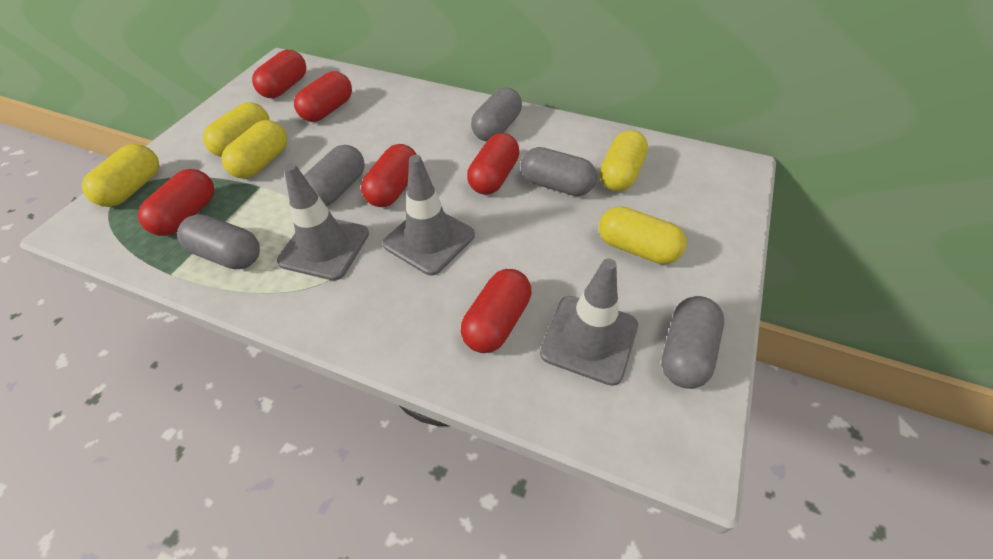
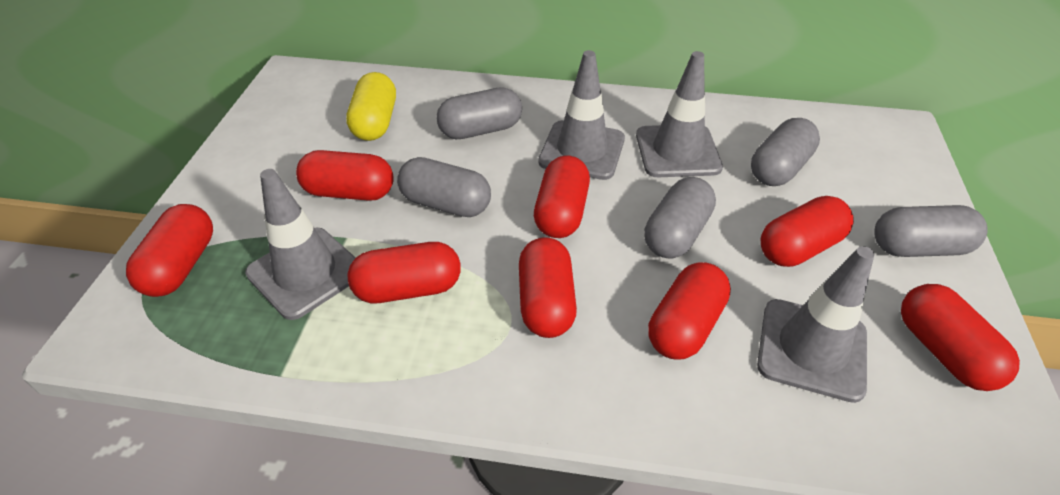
grey traffic cone: 3 -> 4
red capsule: 6 -> 8
yellow capsule: 5 -> 1

